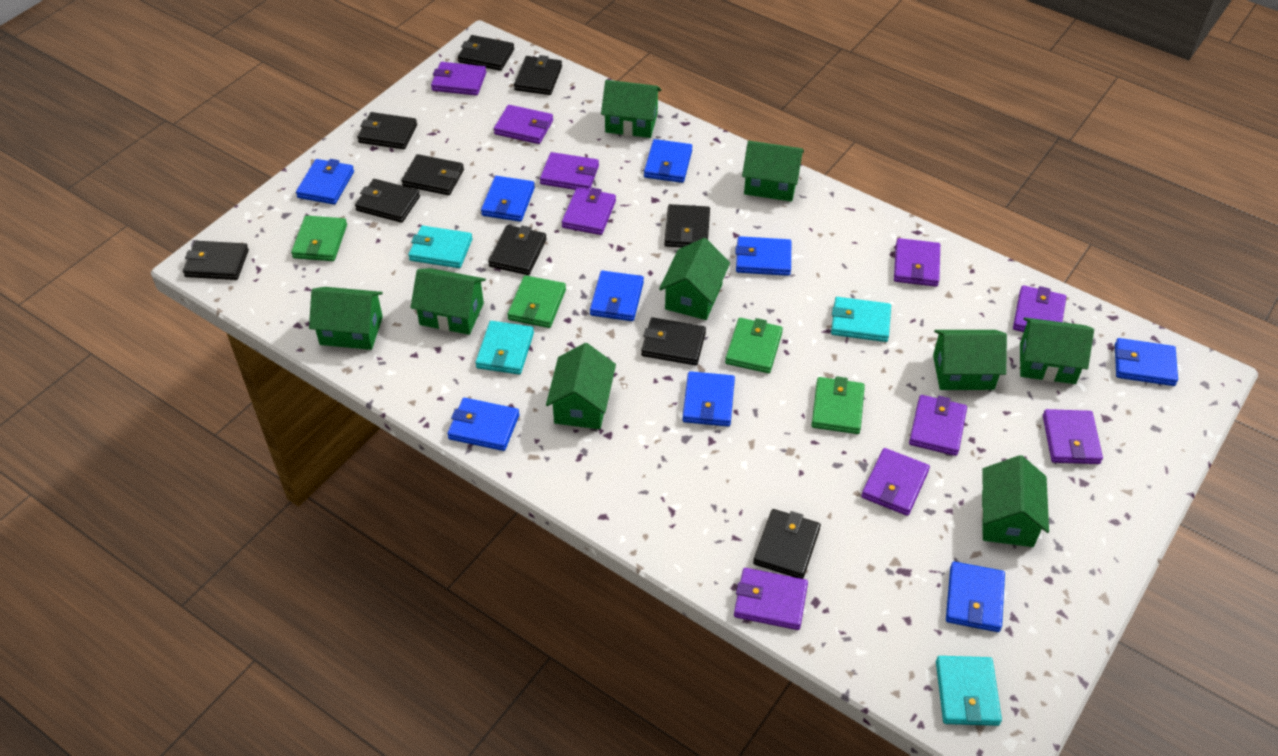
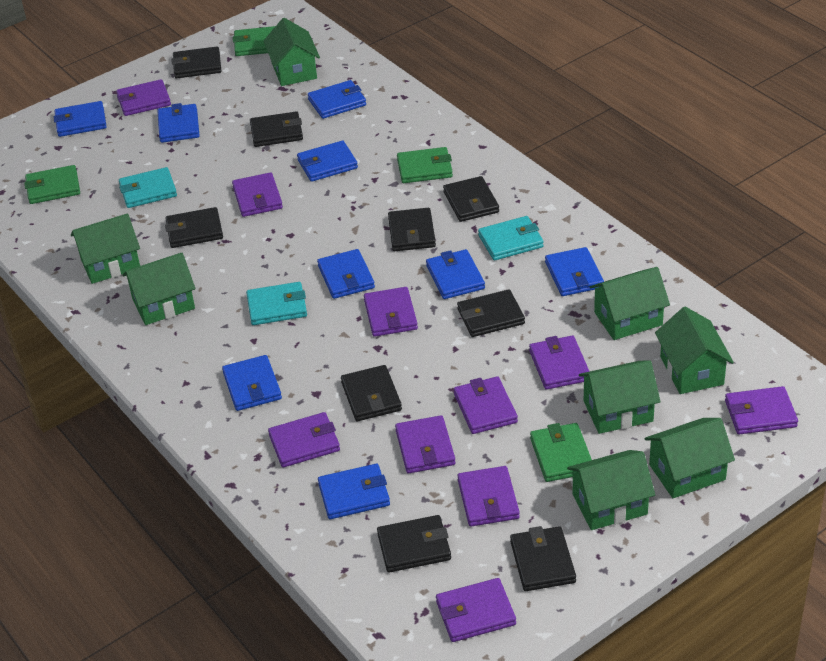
black wallet: 10 -> 9
green house: 9 -> 8
turquoise wallet: 4 -> 3

